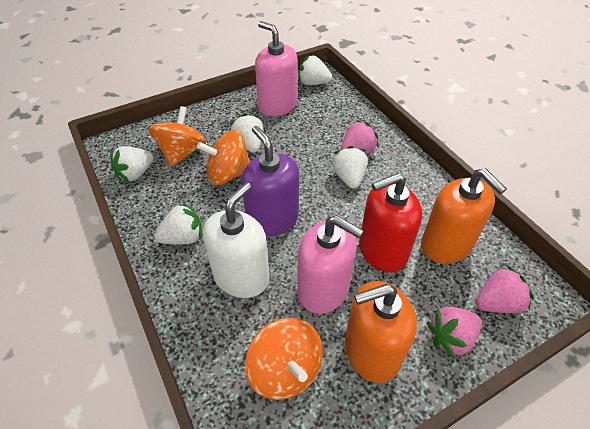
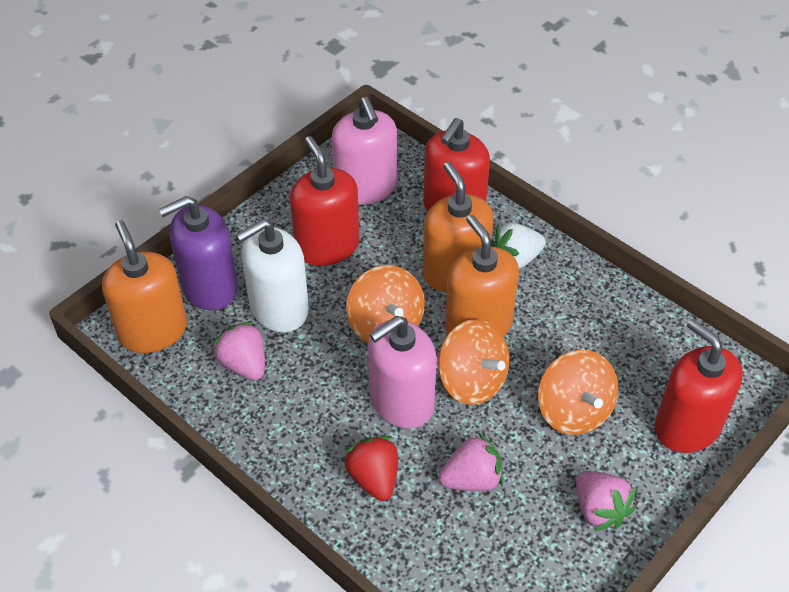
orange soap dispenser: 2 -> 3
red soap dispenser: 1 -> 3
red strawberry: 0 -> 1
white strawberry: 5 -> 1

